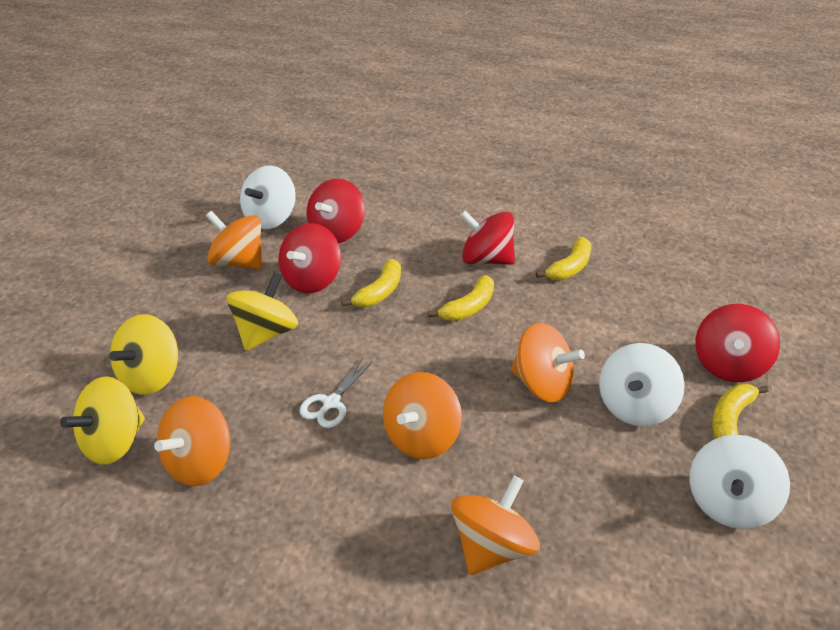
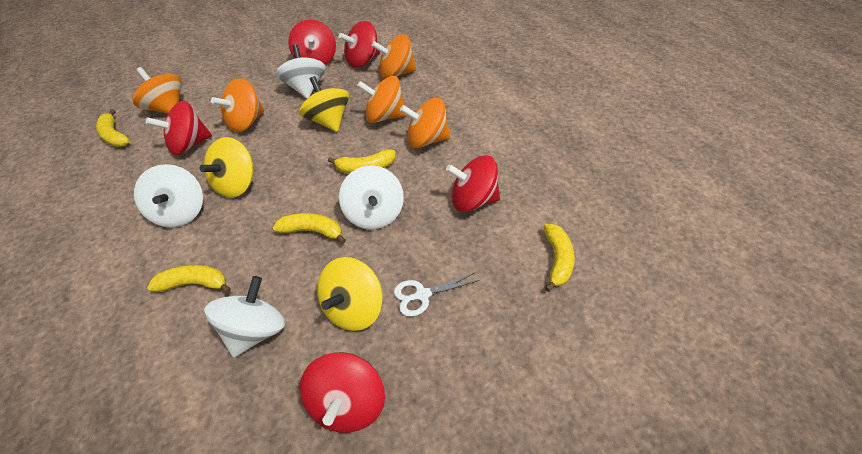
red spinning top: 4 -> 5
white spinning top: 3 -> 4
yellow banana: 4 -> 5

